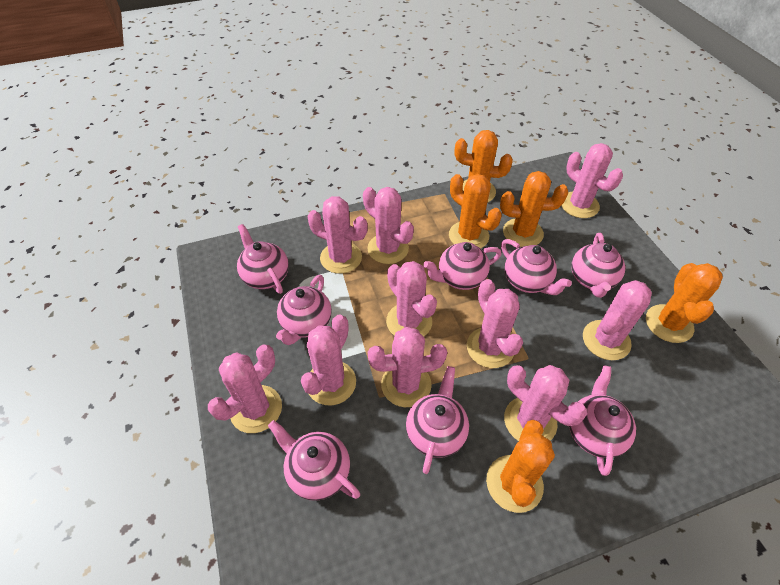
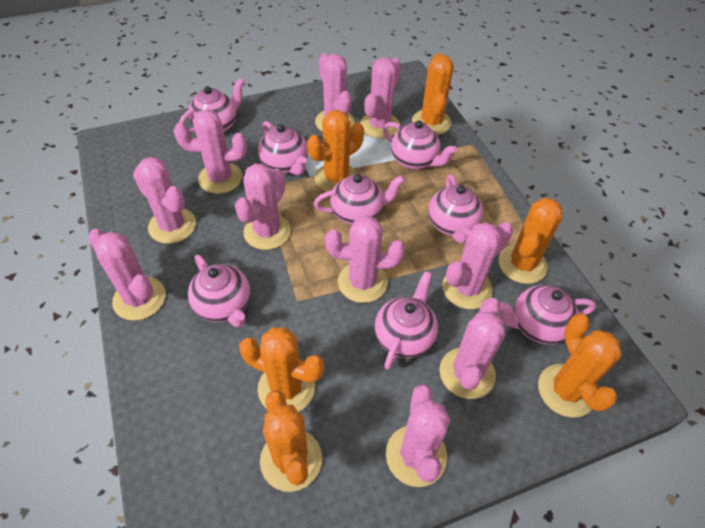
orange cactus: 5 -> 6

